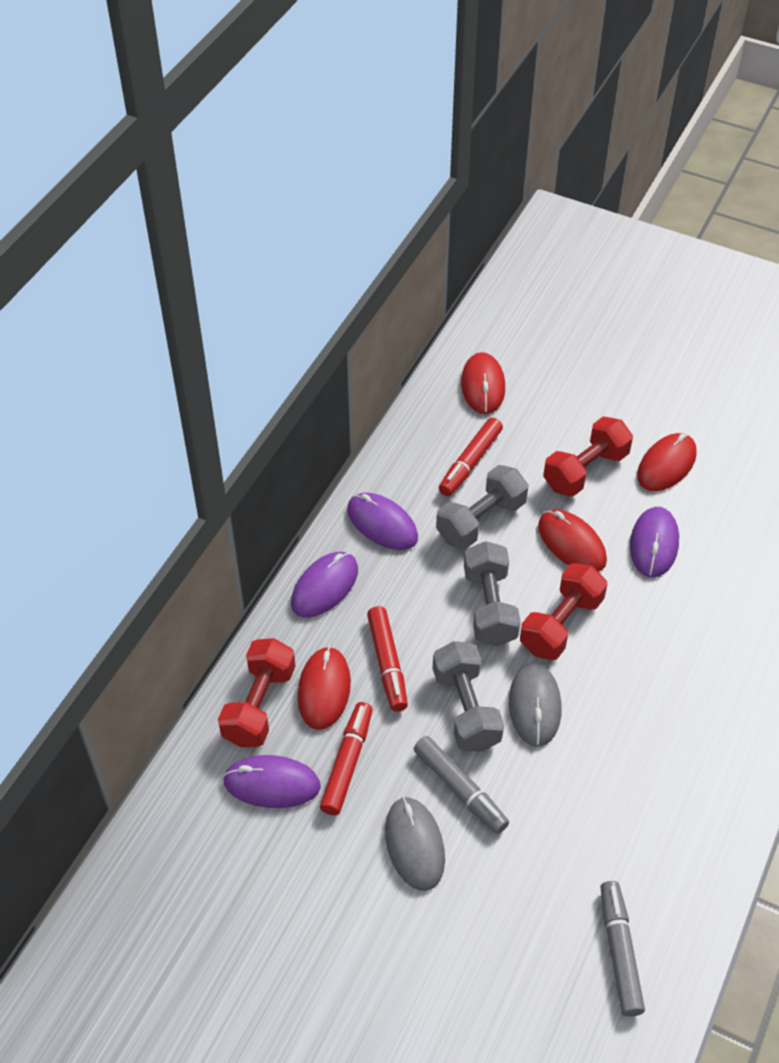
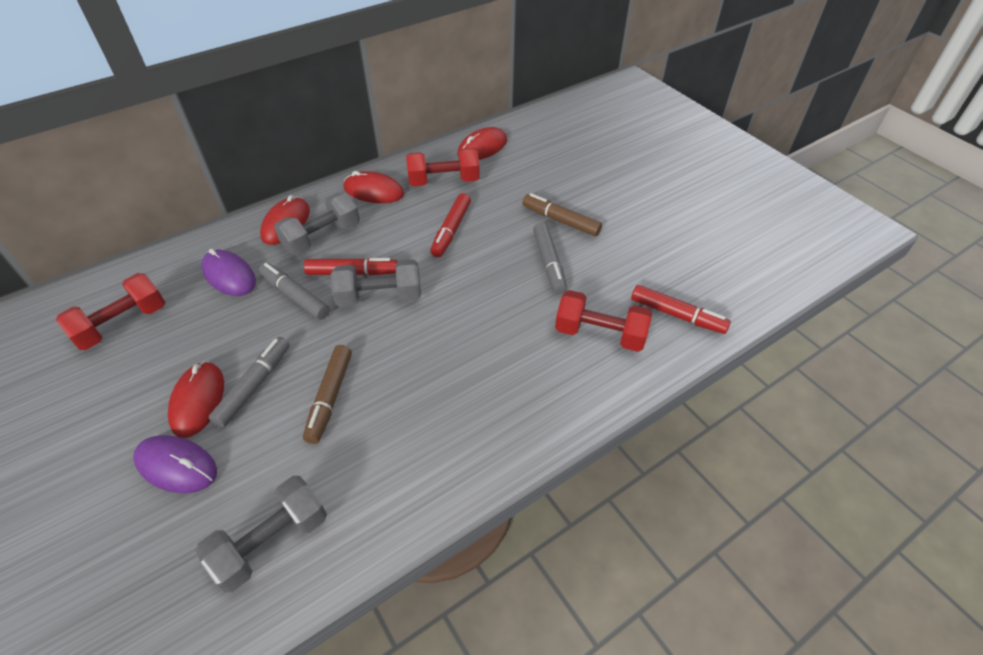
brown marker: 0 -> 2
grey marker: 2 -> 3
grey mouse: 2 -> 0
purple mouse: 4 -> 2

